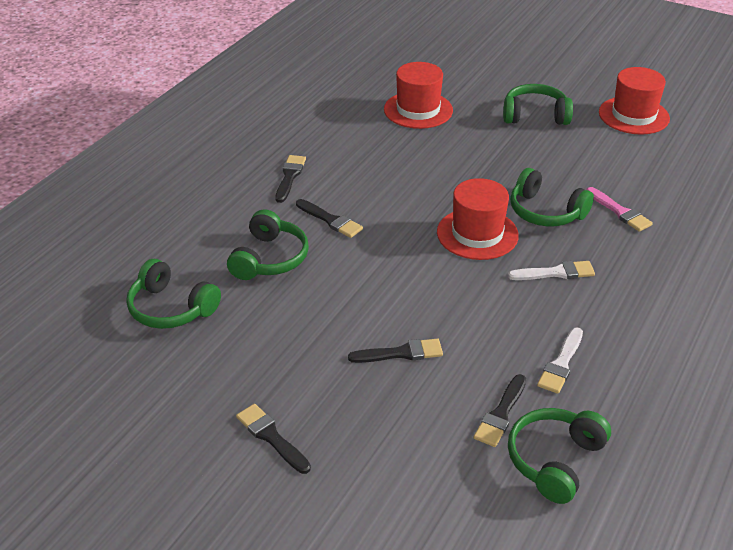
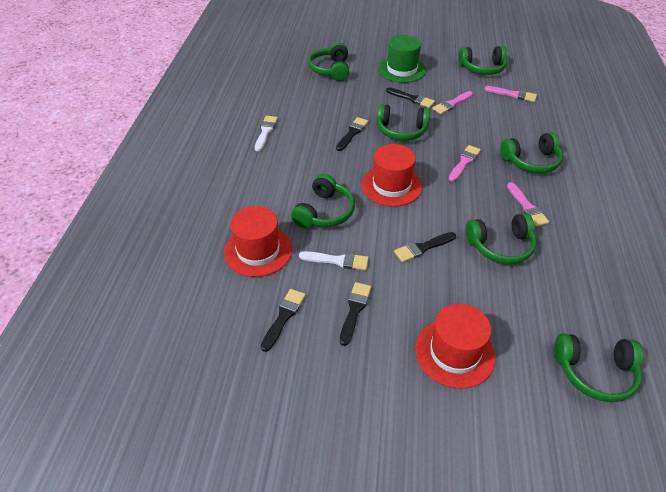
green hat: 0 -> 1
green headphones: 5 -> 7
pink brush: 1 -> 4

